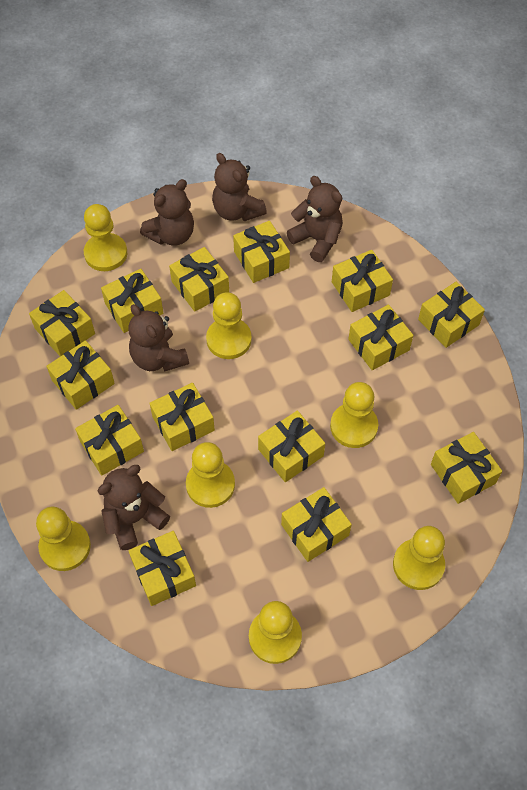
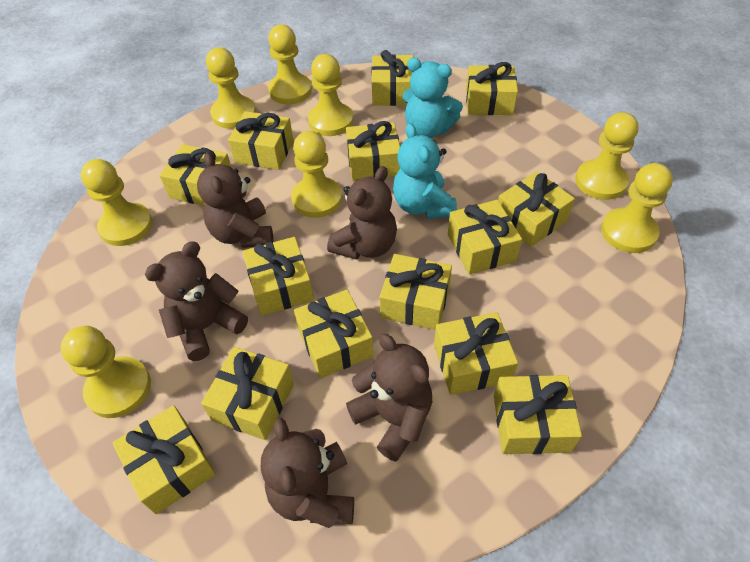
turquoise teddy bear: 0 -> 2
yellow pawn: 7 -> 8

